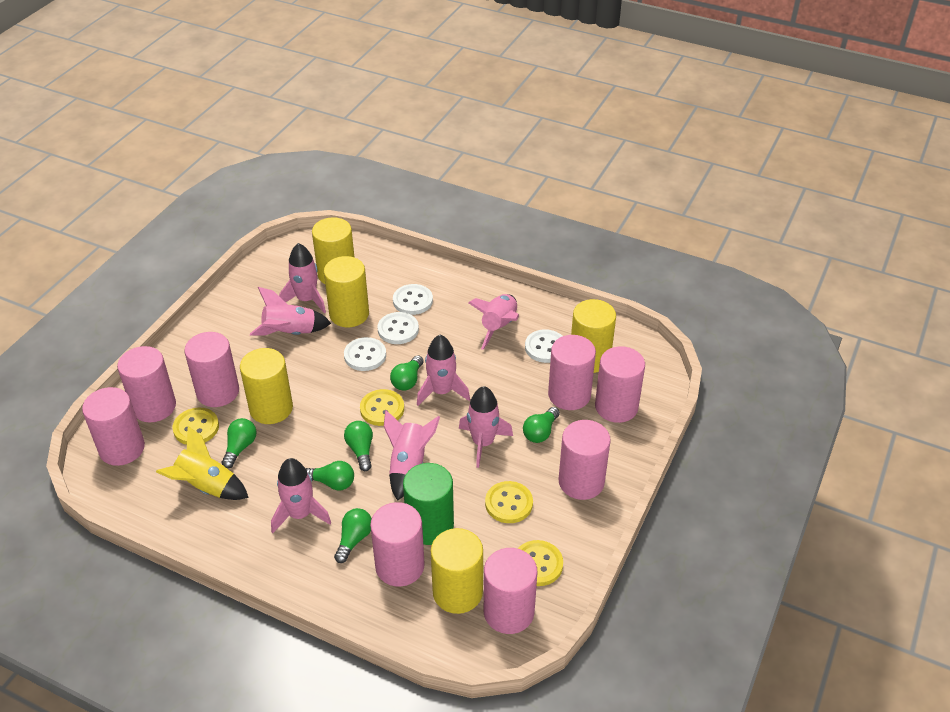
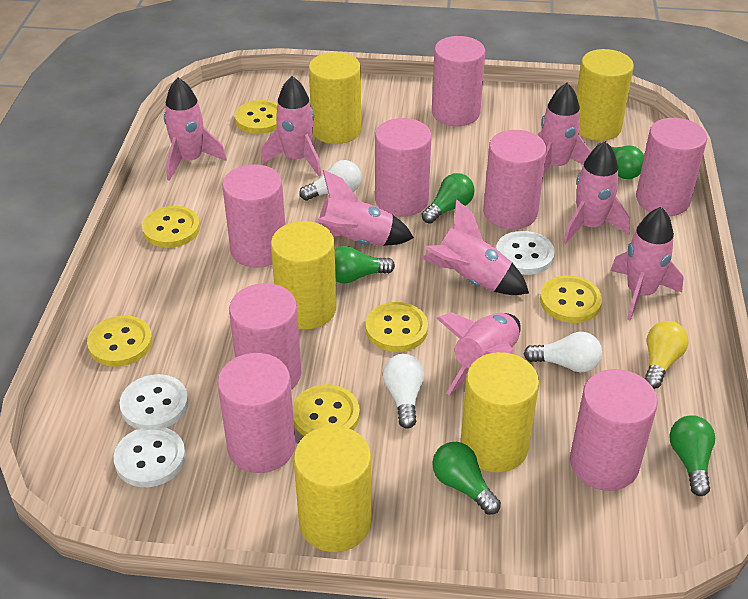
green cylinder: 1 -> 0
green light bulb: 6 -> 5
pink rocket: 7 -> 8
white button: 4 -> 3
white light bulb: 0 -> 3
yellow button: 4 -> 6
yellow light bulb: 0 -> 1
yellow rocket: 1 -> 0

